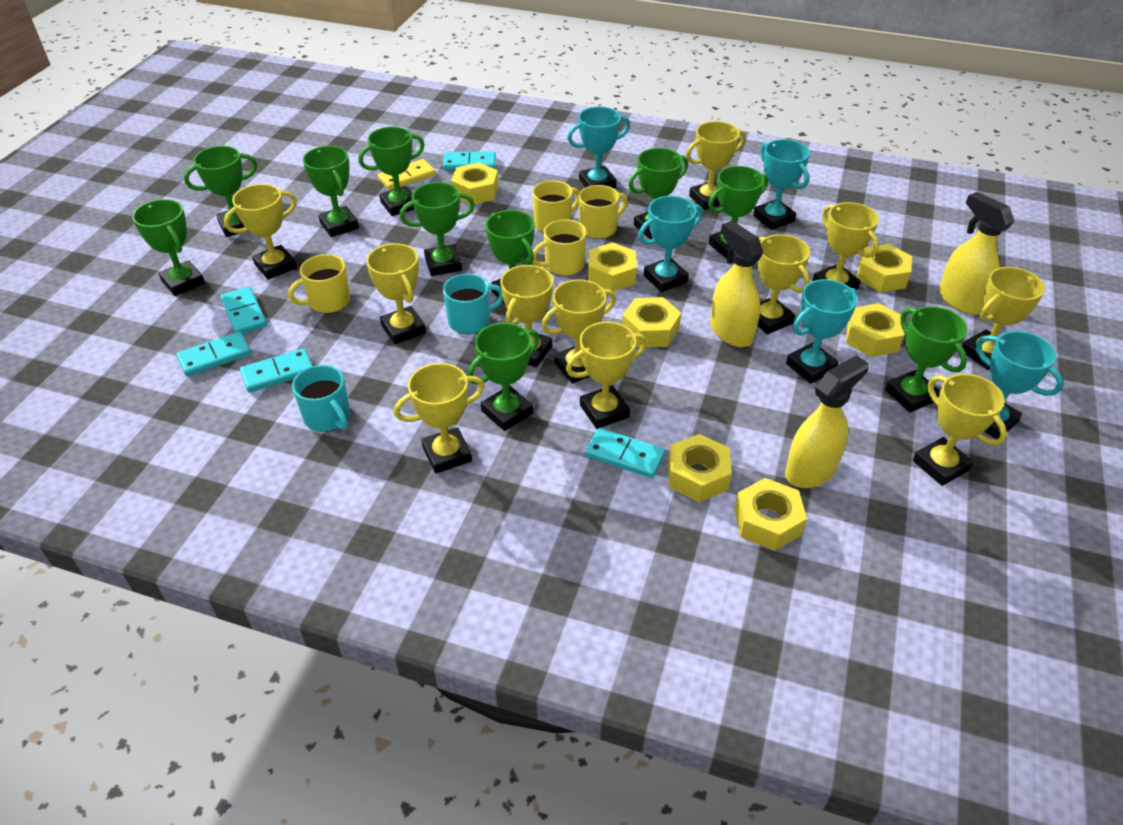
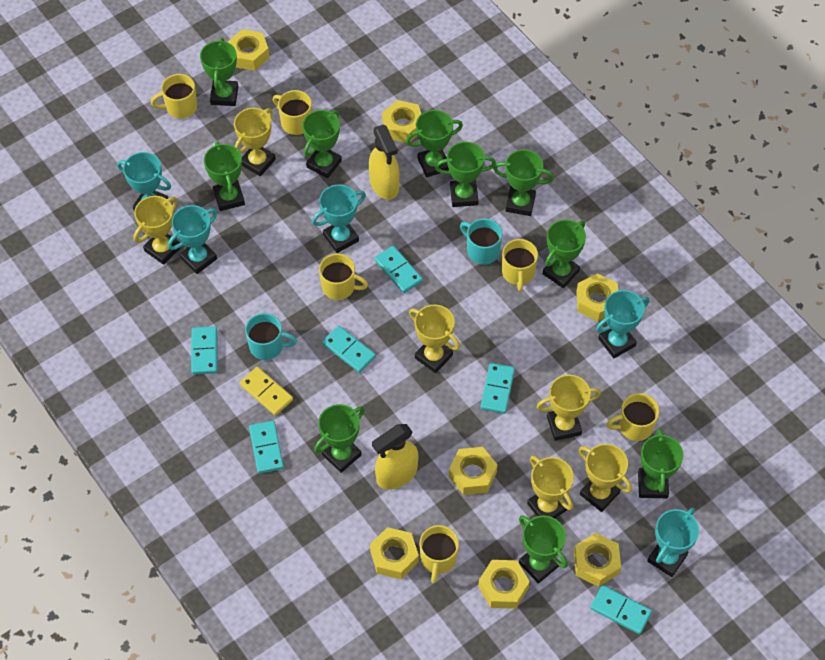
turquoise domino: 5 -> 6
yellow mug: 4 -> 6
yellow spray bottle: 3 -> 2
yellow trophy: 11 -> 6

